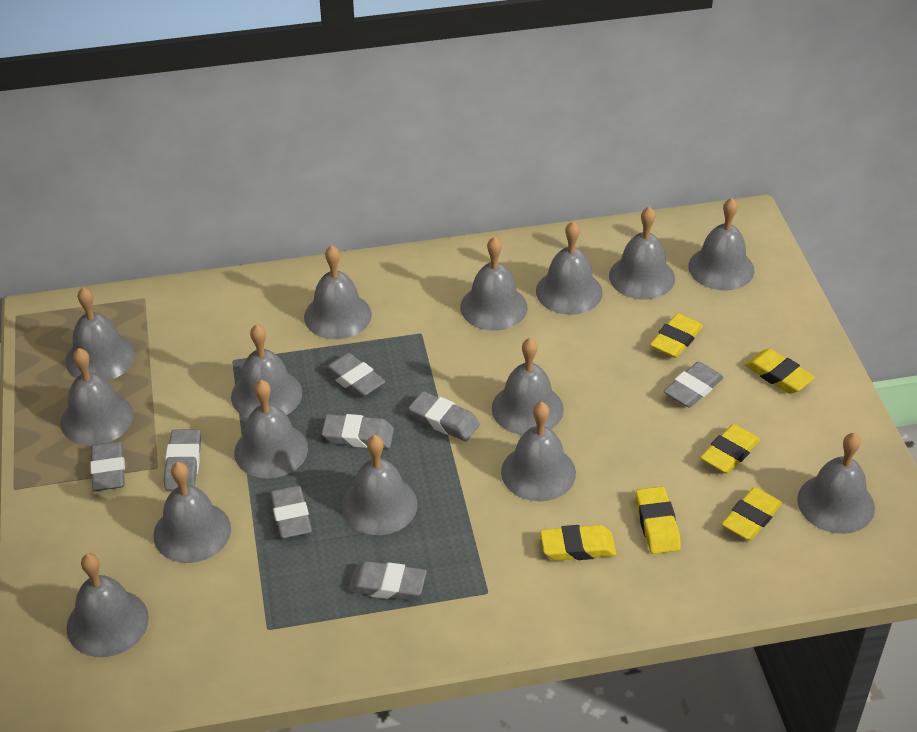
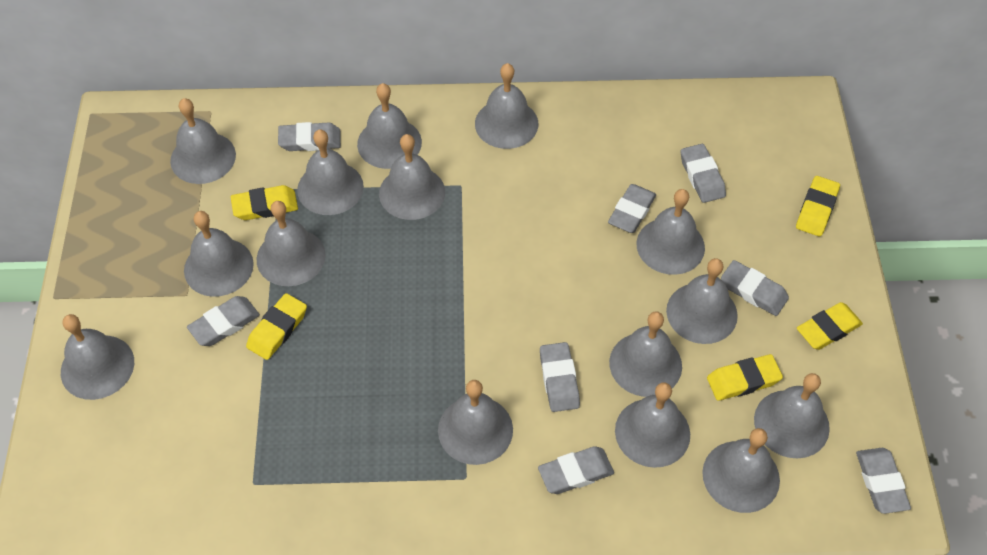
yellow eraser: 6 -> 5

